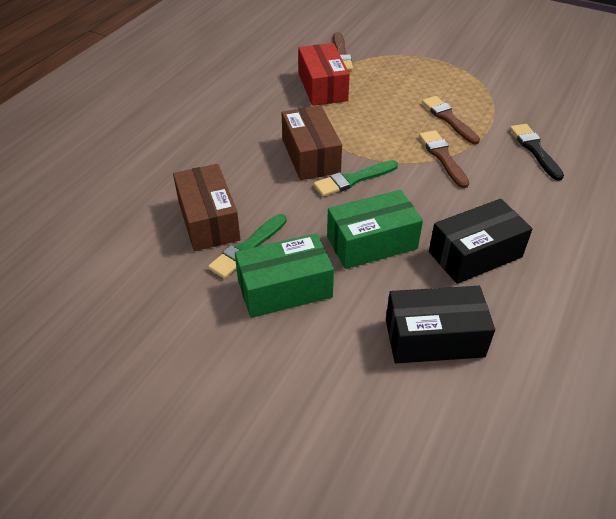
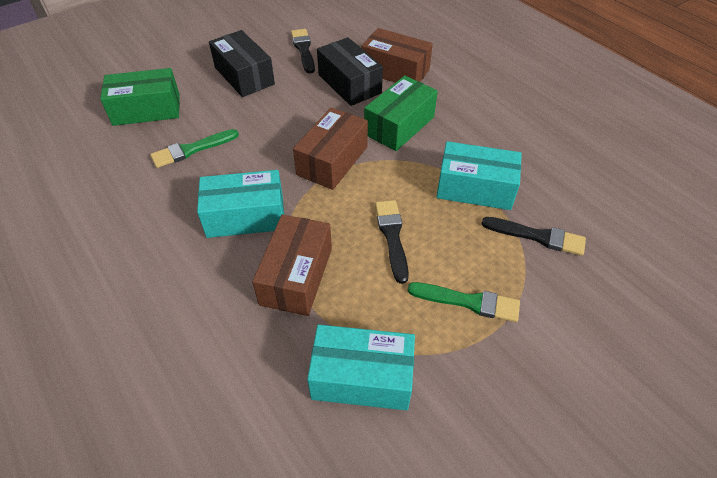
black brush: 1 -> 3
brown box: 2 -> 3
brown brush: 3 -> 0
red box: 1 -> 0
turquoise box: 0 -> 3

